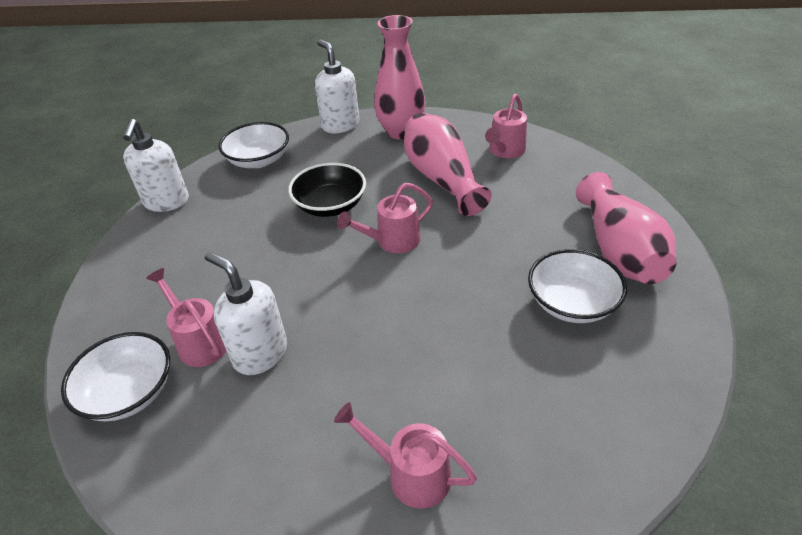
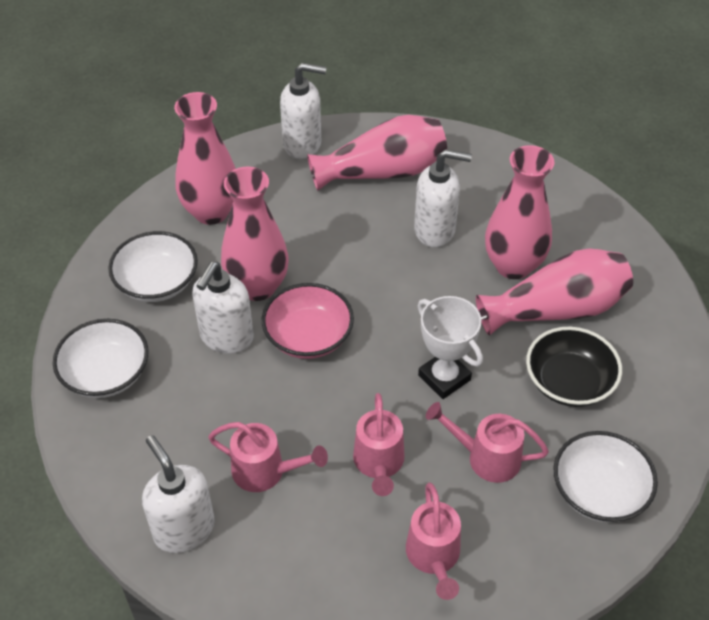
pink bowl: 0 -> 1
pink vase: 3 -> 5
white soap dispenser: 3 -> 4
white trophy: 0 -> 1

